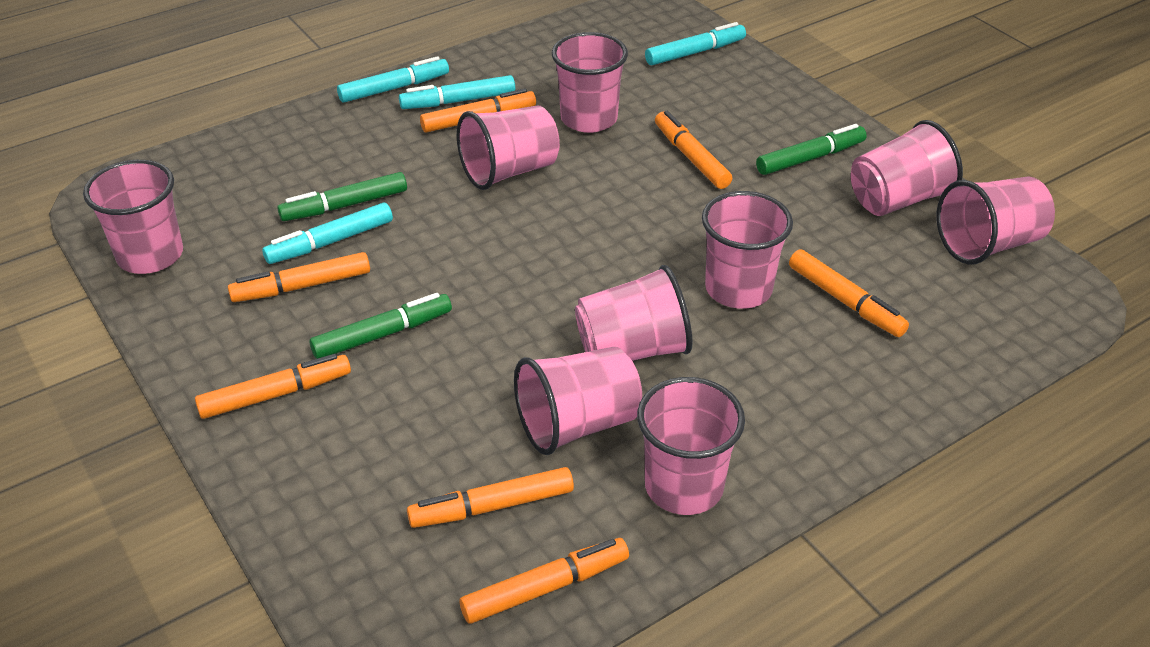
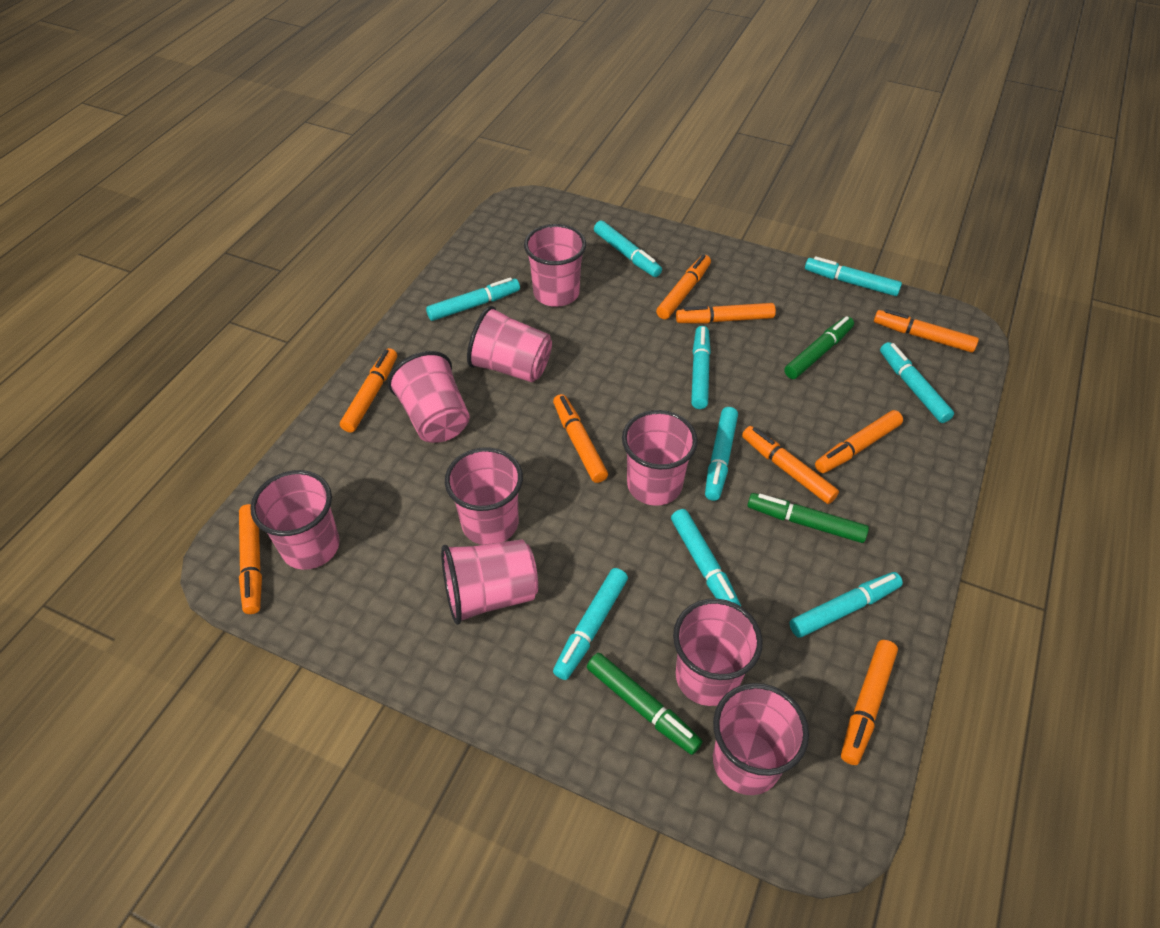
orange marker: 7 -> 9
turquoise marker: 4 -> 9

